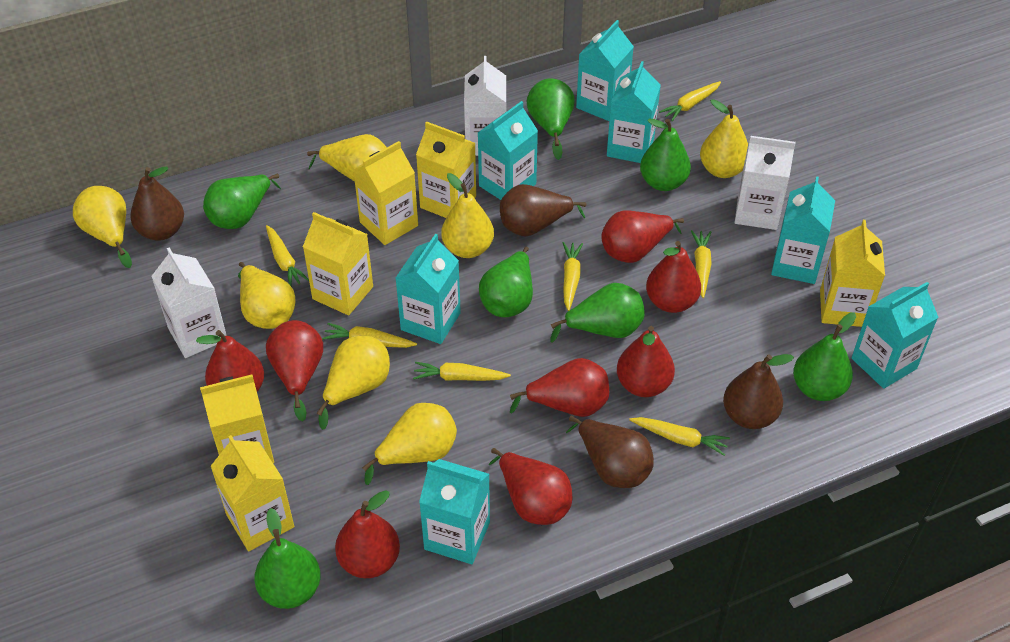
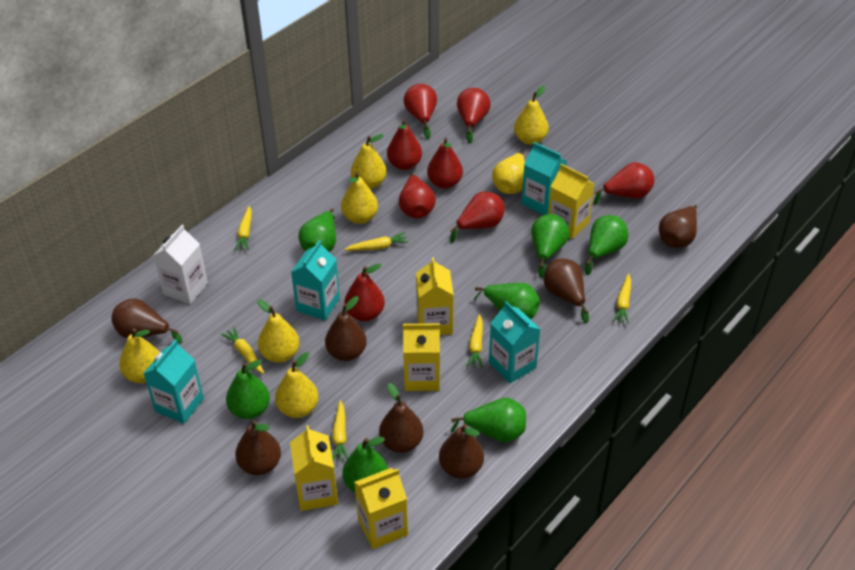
brown pear: 4 -> 7
turquoise carton: 7 -> 4
white carton: 3 -> 1
yellow carrot: 7 -> 6
yellow carton: 6 -> 5

